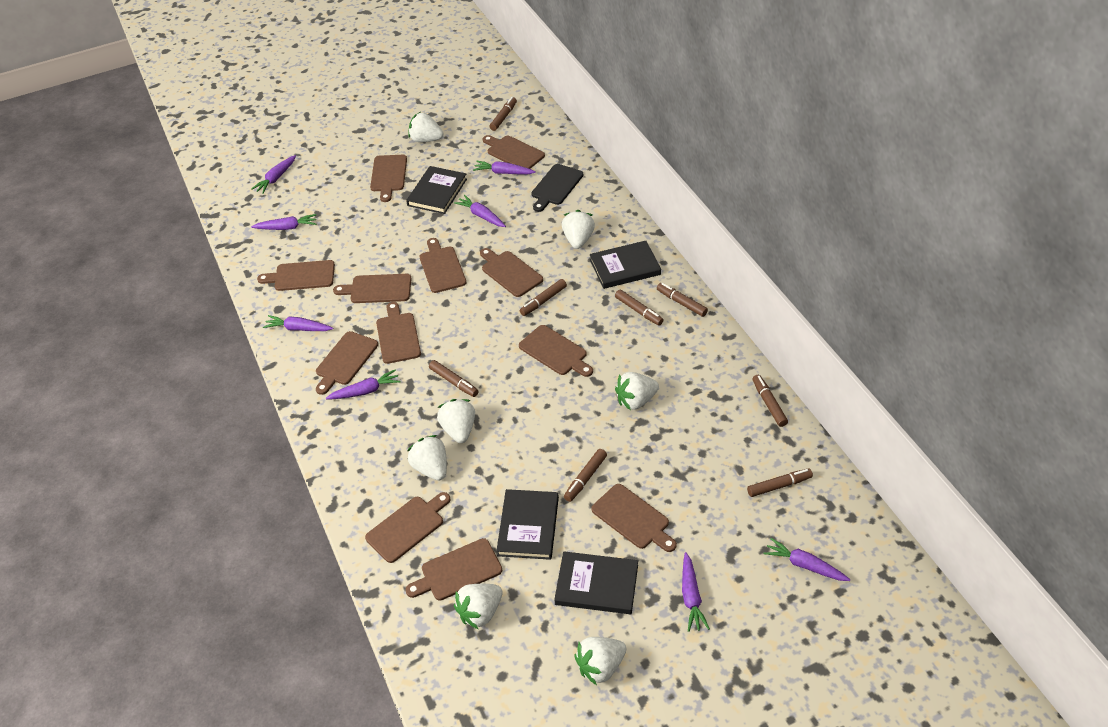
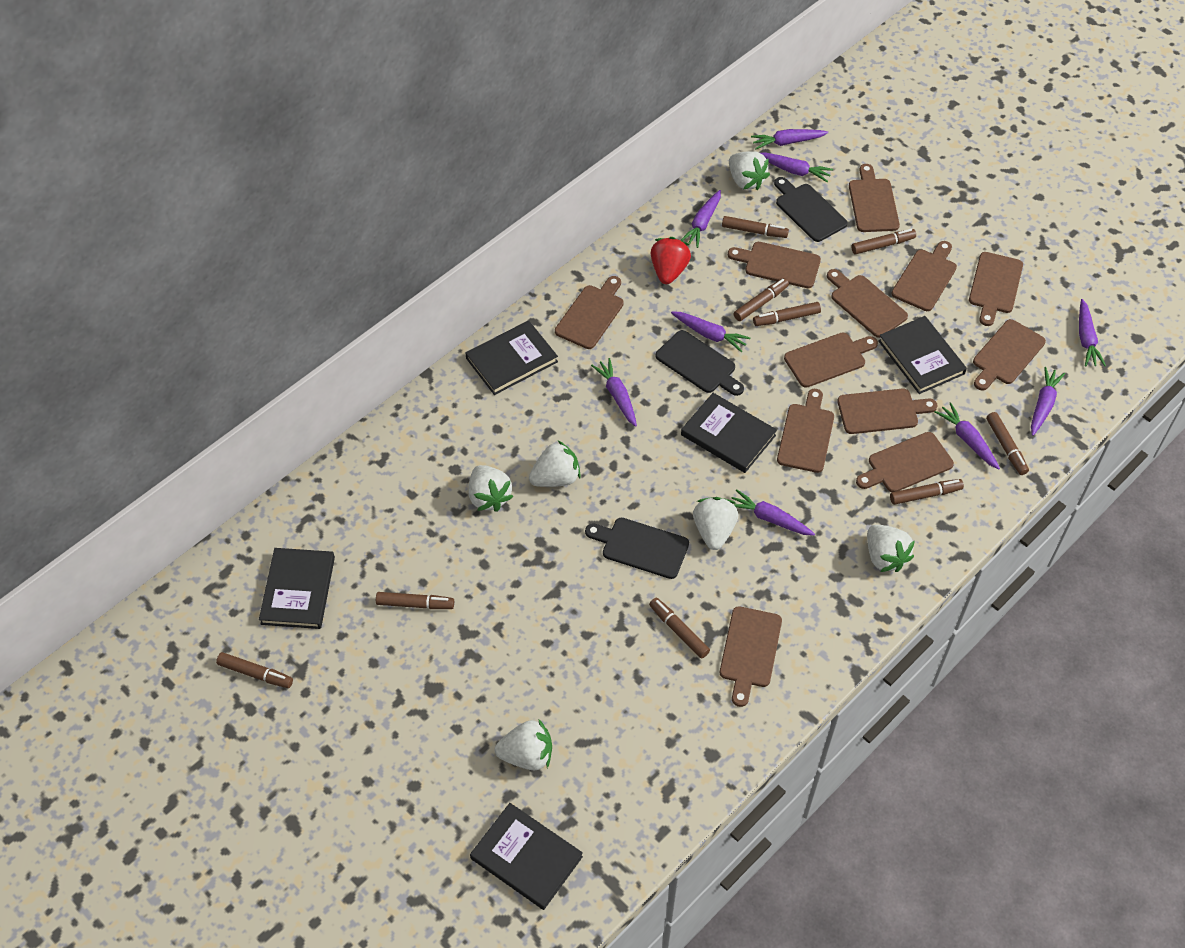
black book: 4 -> 5
black cutting board: 1 -> 3
brown marker: 8 -> 9
purple carrot: 8 -> 9
red strawberry: 0 -> 1
white strawberry: 7 -> 6

